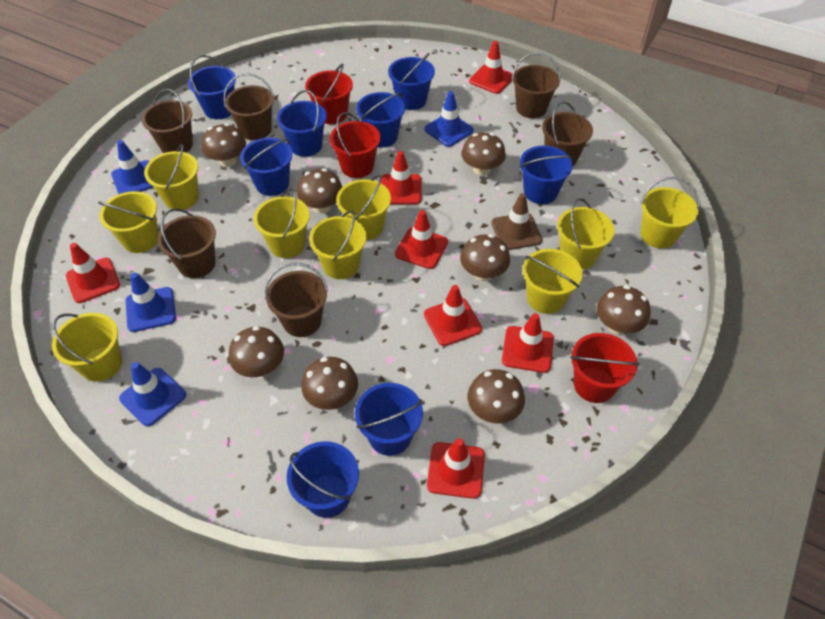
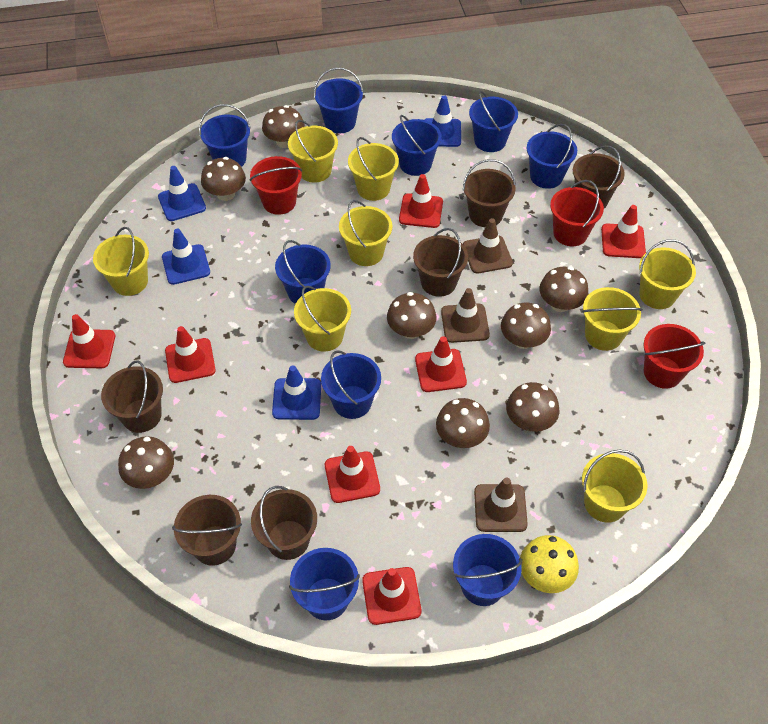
blue bucket: 8 -> 9
brown traffic cone: 1 -> 3
yellow bucket: 9 -> 8
yellow mushroom: 0 -> 1

